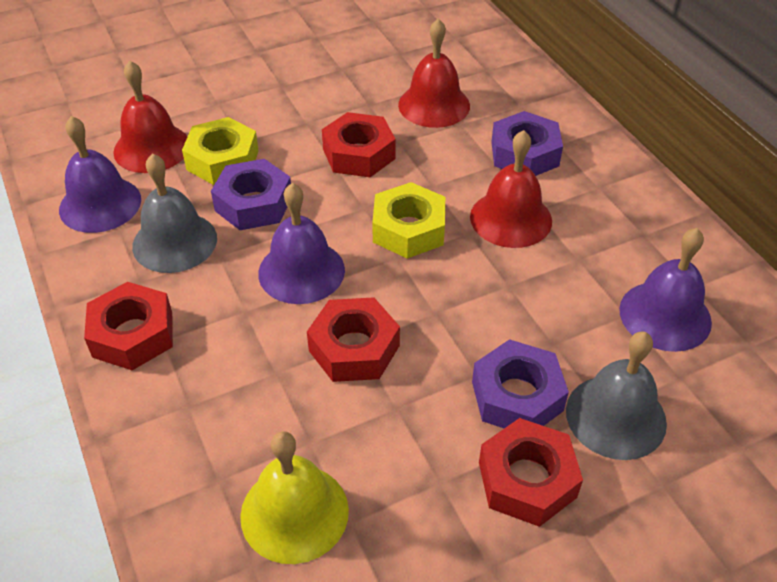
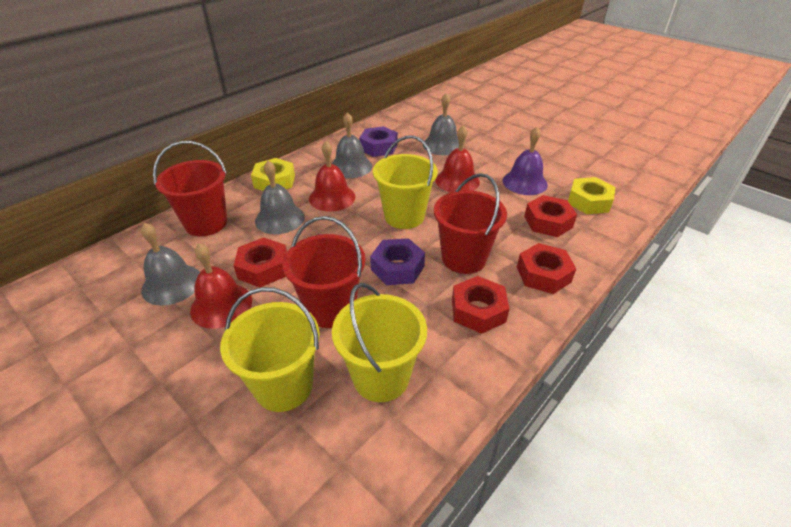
grey bell: 2 -> 4
purple bell: 3 -> 1
purple nut: 3 -> 2
red bucket: 0 -> 3
yellow bell: 1 -> 0
yellow bucket: 0 -> 3

